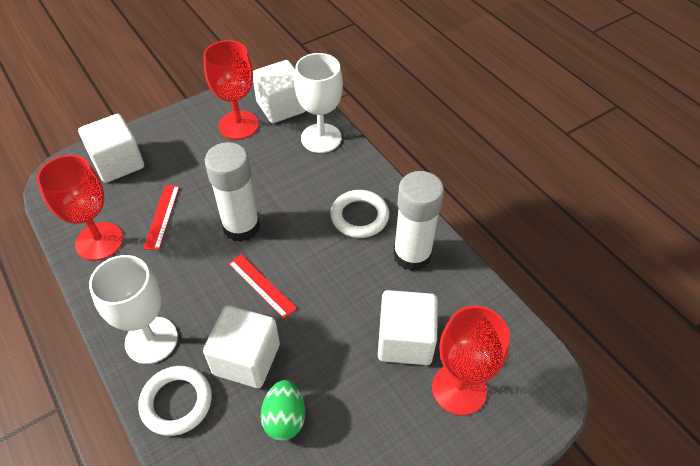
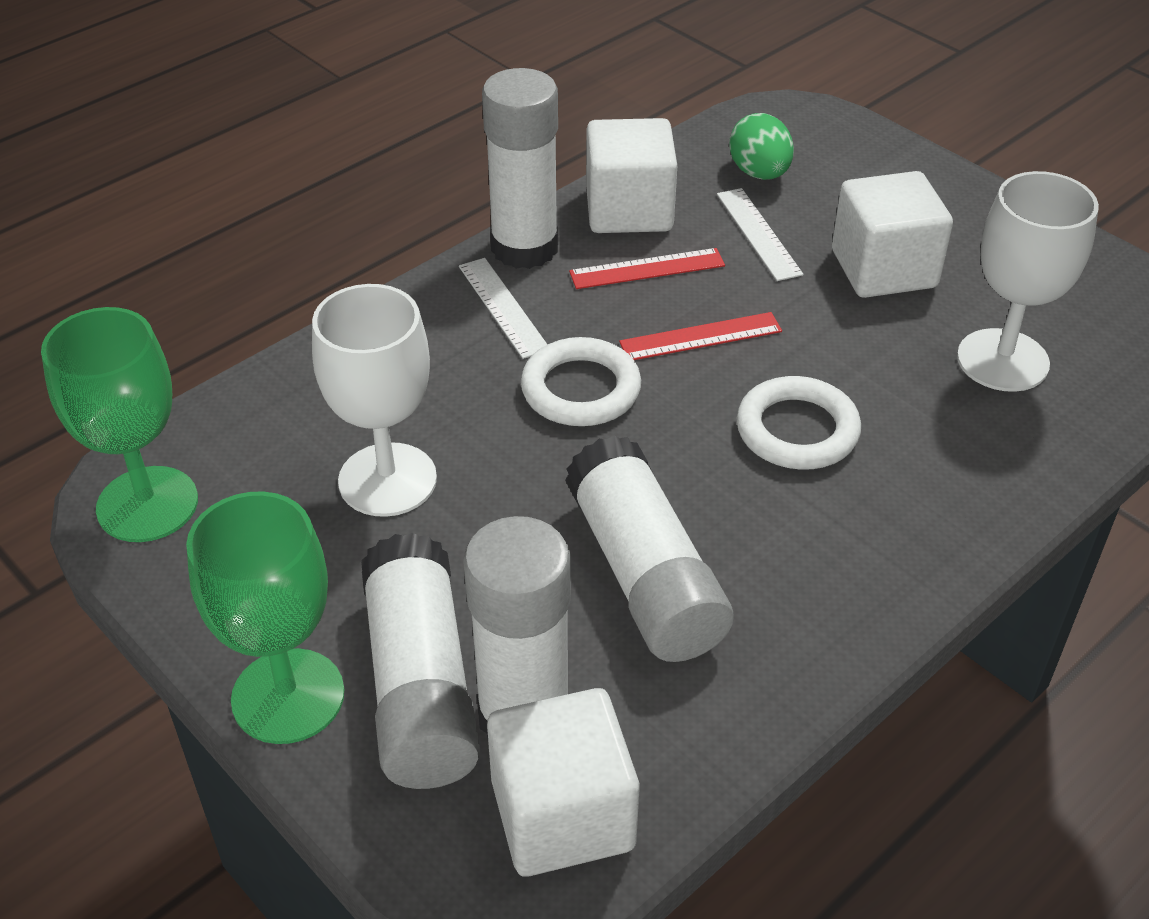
green goblet: 0 -> 2
red goblet: 3 -> 0
white cube: 4 -> 3
white glue stick: 2 -> 4
white ruler: 0 -> 2

